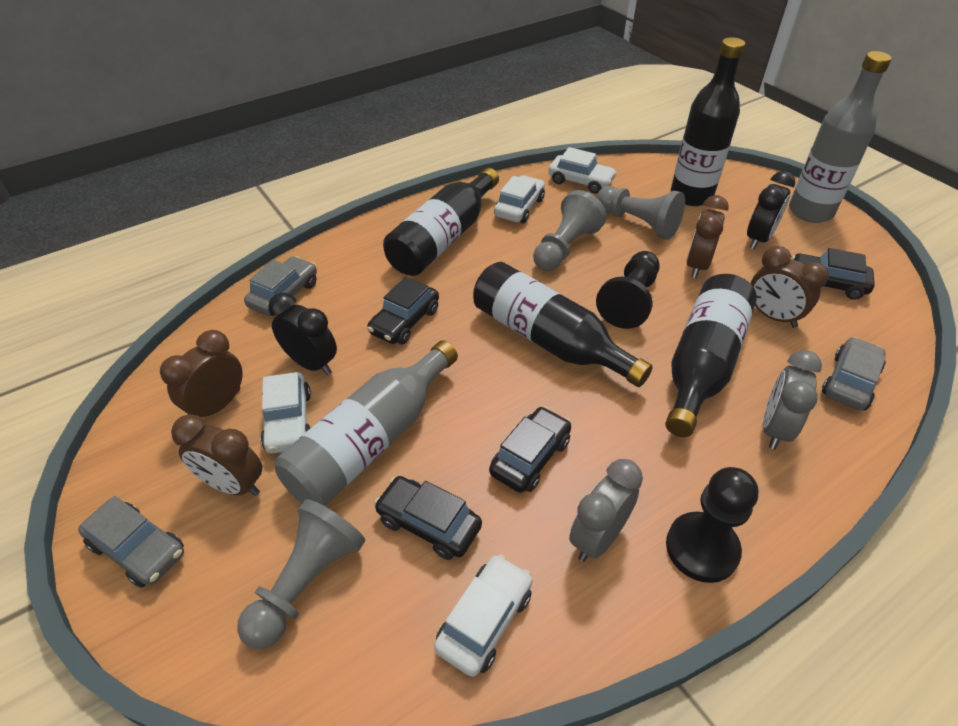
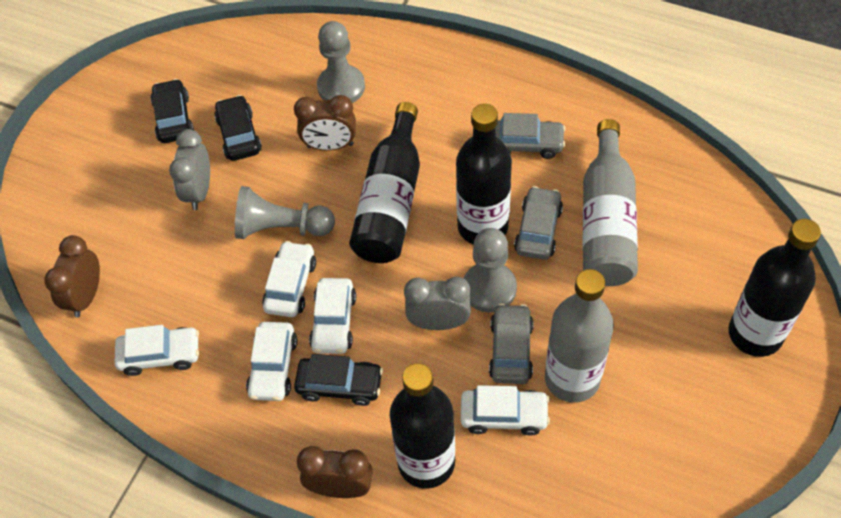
black car: 4 -> 3
black clock: 2 -> 0
black pawn: 2 -> 0
brown clock: 4 -> 3
white car: 4 -> 5

